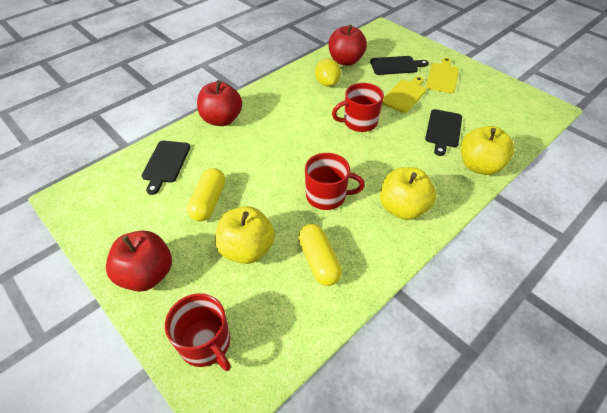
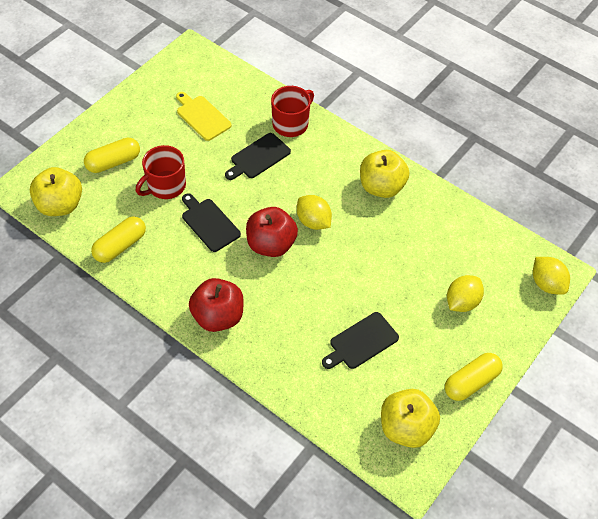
red apple: 3 -> 2
red mug: 3 -> 2
yellow capsule: 2 -> 3
yellow cutting board: 2 -> 1
yellow lemon: 1 -> 3

